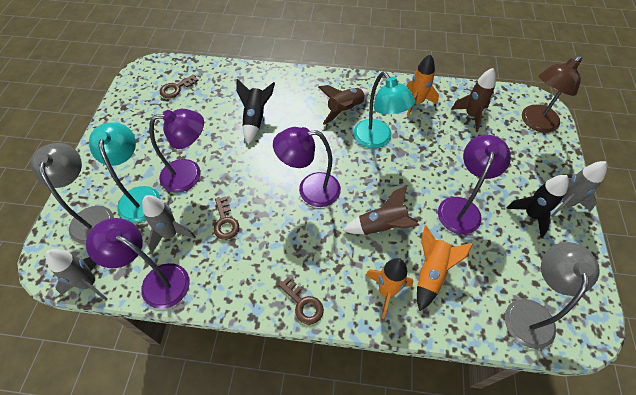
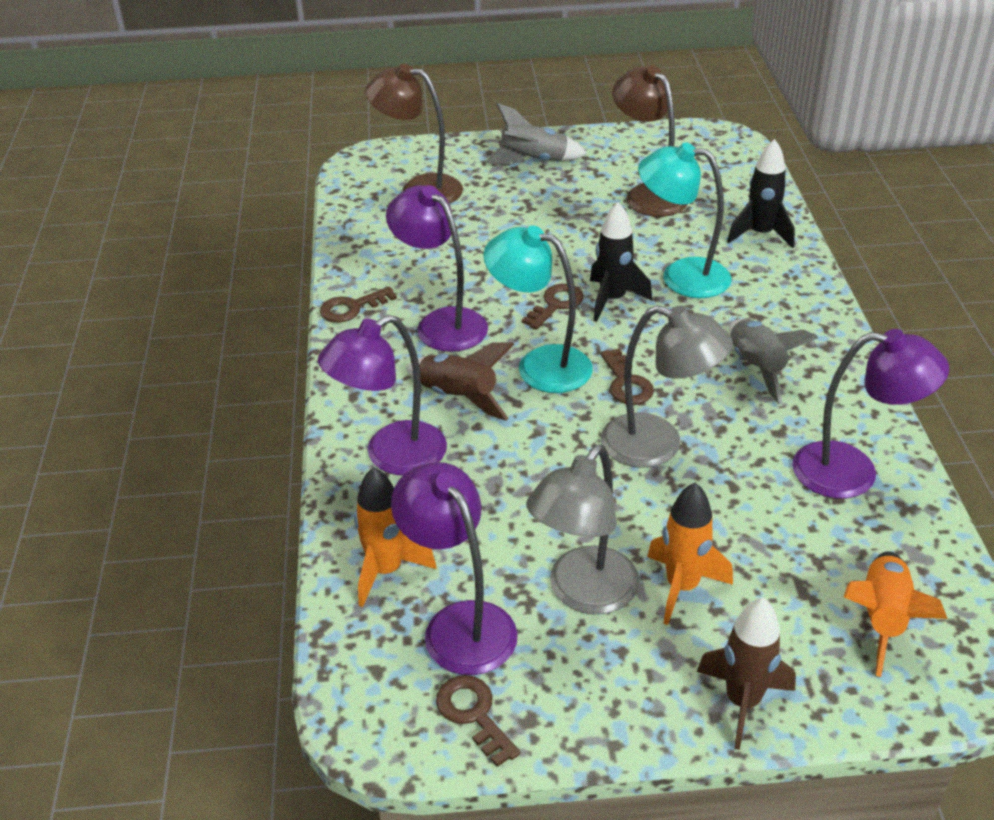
brown key: 3 -> 4
brown lamp: 1 -> 2
brown rocket: 3 -> 2
grey rocket: 3 -> 2

